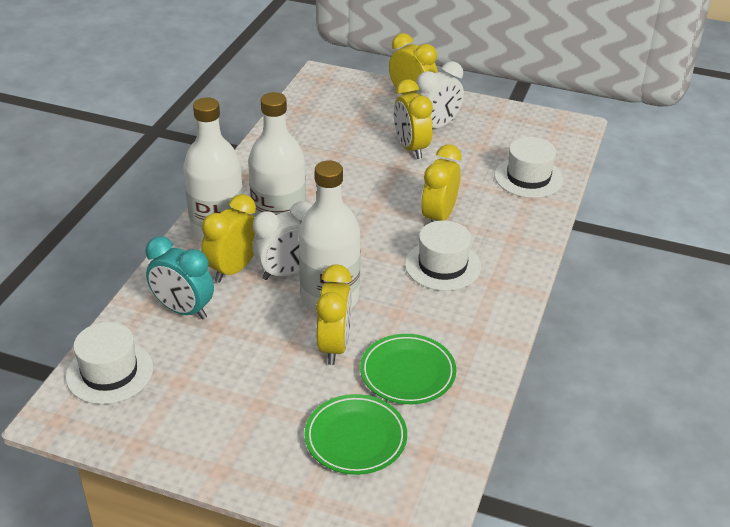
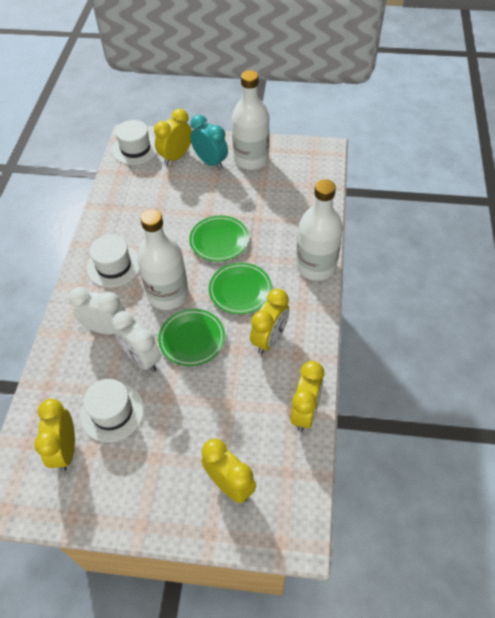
green plate: 2 -> 3

